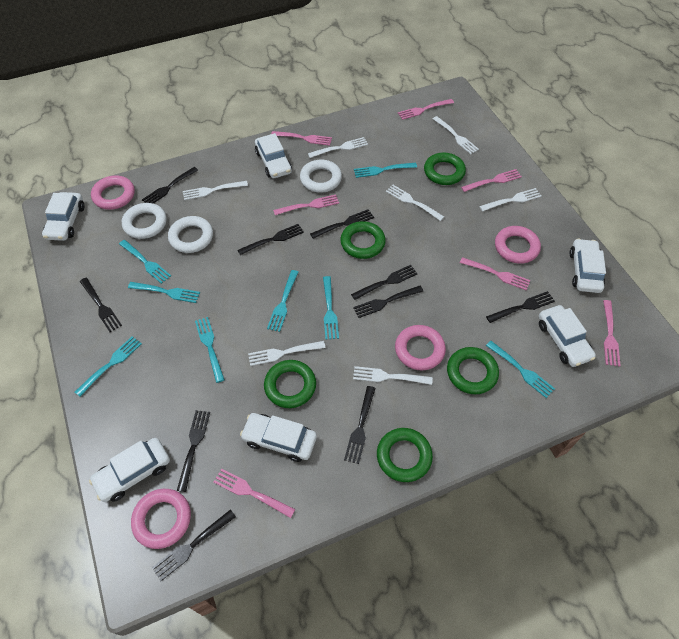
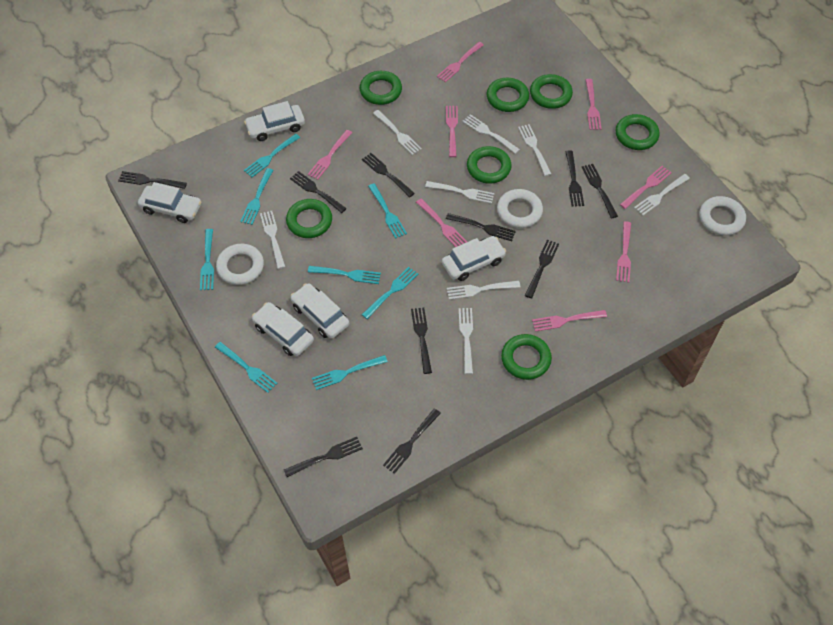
green ring: 5 -> 7
pink fork: 7 -> 8
pink ring: 4 -> 0
white car: 6 -> 5
white fork: 7 -> 8

